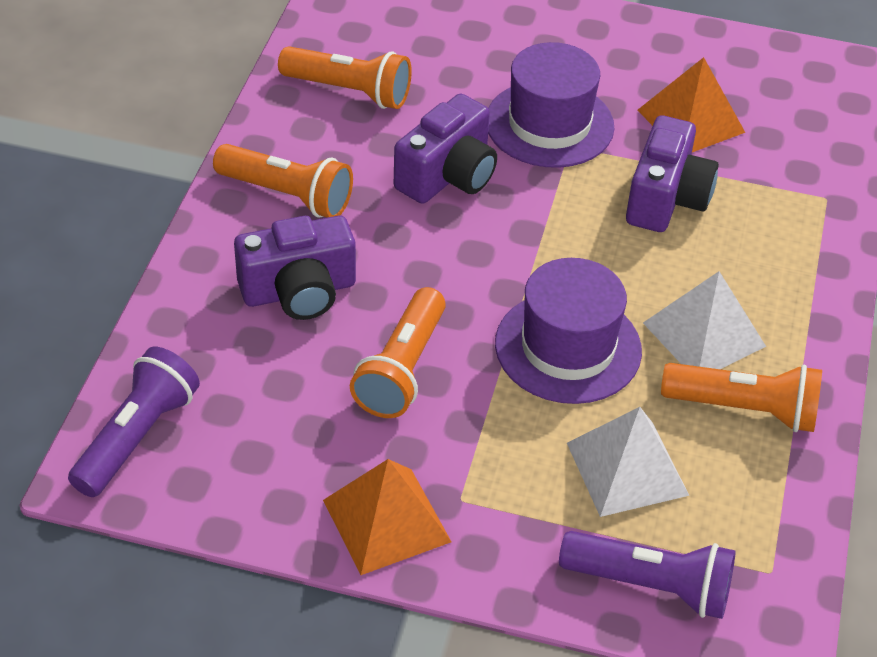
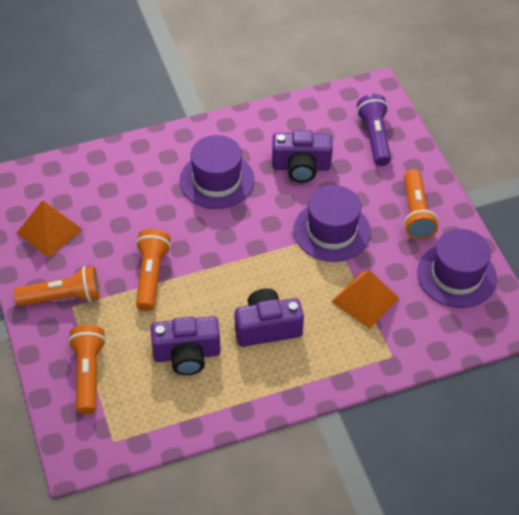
purple flashlight: 2 -> 1
purple hat: 2 -> 3
white pyramid: 2 -> 0

